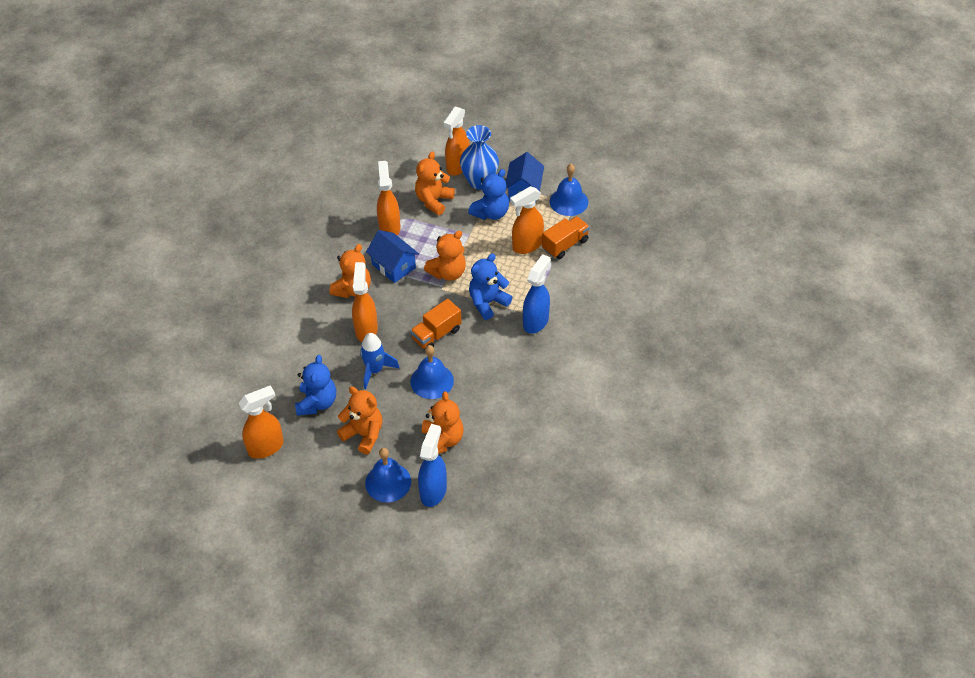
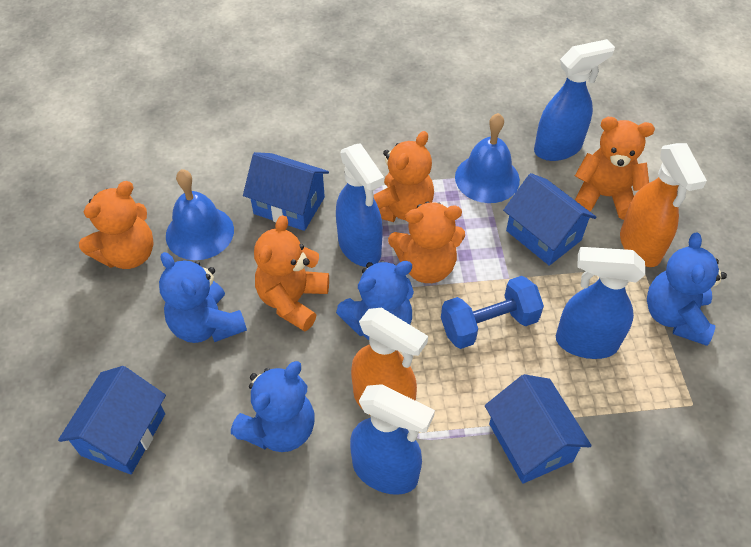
blue bell: 3 -> 2
blue dumbbell: 0 -> 1
blue house: 2 -> 4
blue rocket: 1 -> 0
blue spray bottle: 2 -> 4
blue teddy bear: 3 -> 4
blue vase: 1 -> 0
orange spray bottle: 5 -> 2
orange truck: 2 -> 0

